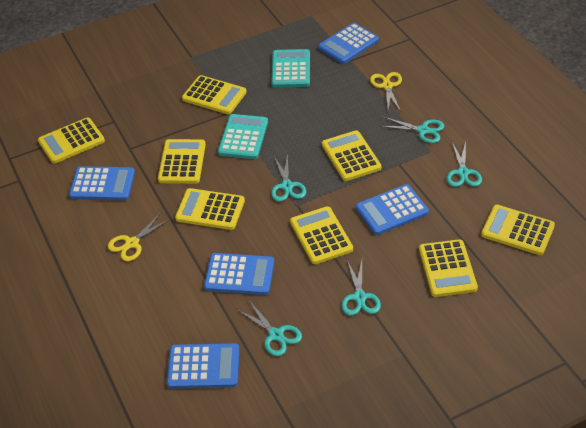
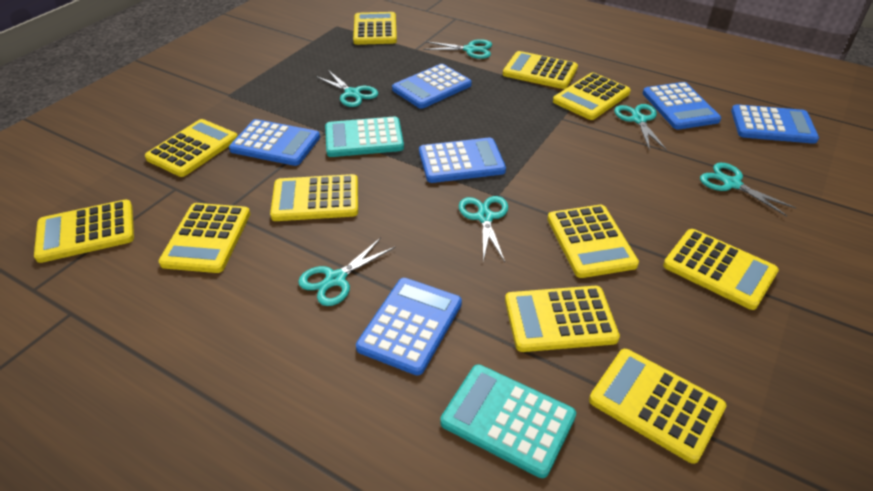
blue calculator: 5 -> 6
turquoise scissors: 5 -> 6
yellow calculator: 8 -> 11
yellow scissors: 2 -> 0

